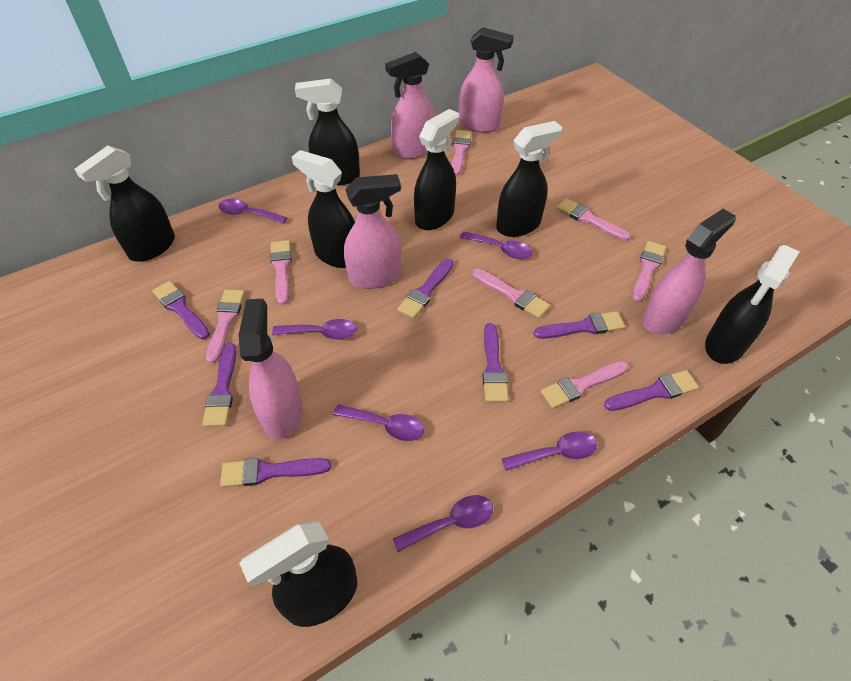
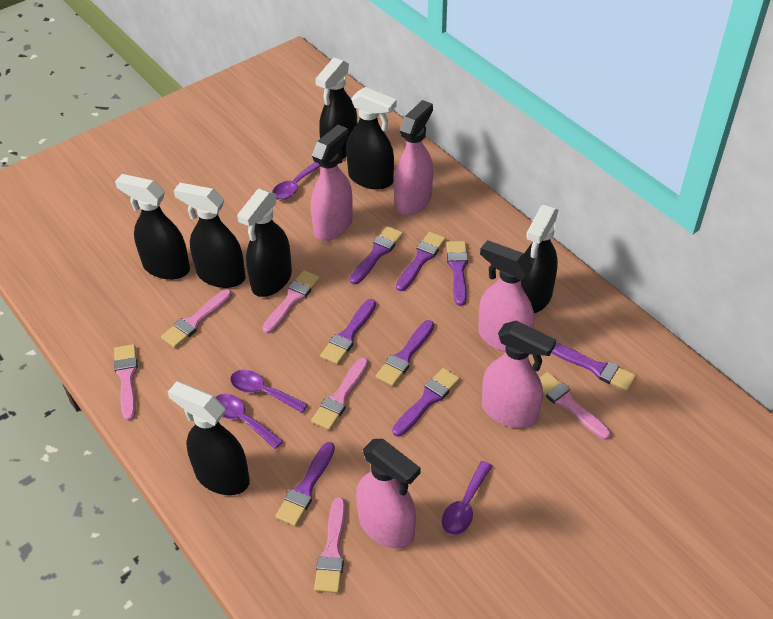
pink brush: 7 -> 6
purple brush: 7 -> 8
purple spoon: 6 -> 4

